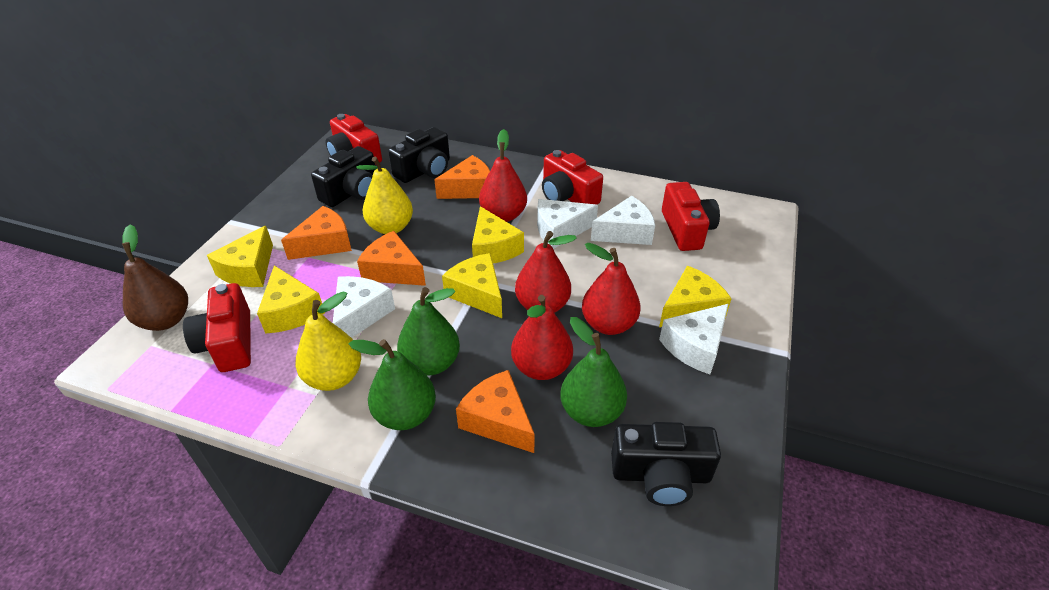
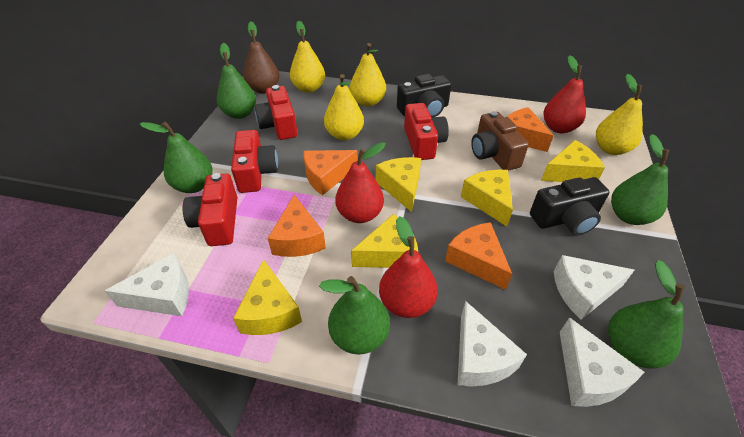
black camera: 3 -> 2
brown camera: 0 -> 1
green pear: 3 -> 5
red pear: 4 -> 3
yellow pear: 2 -> 4

